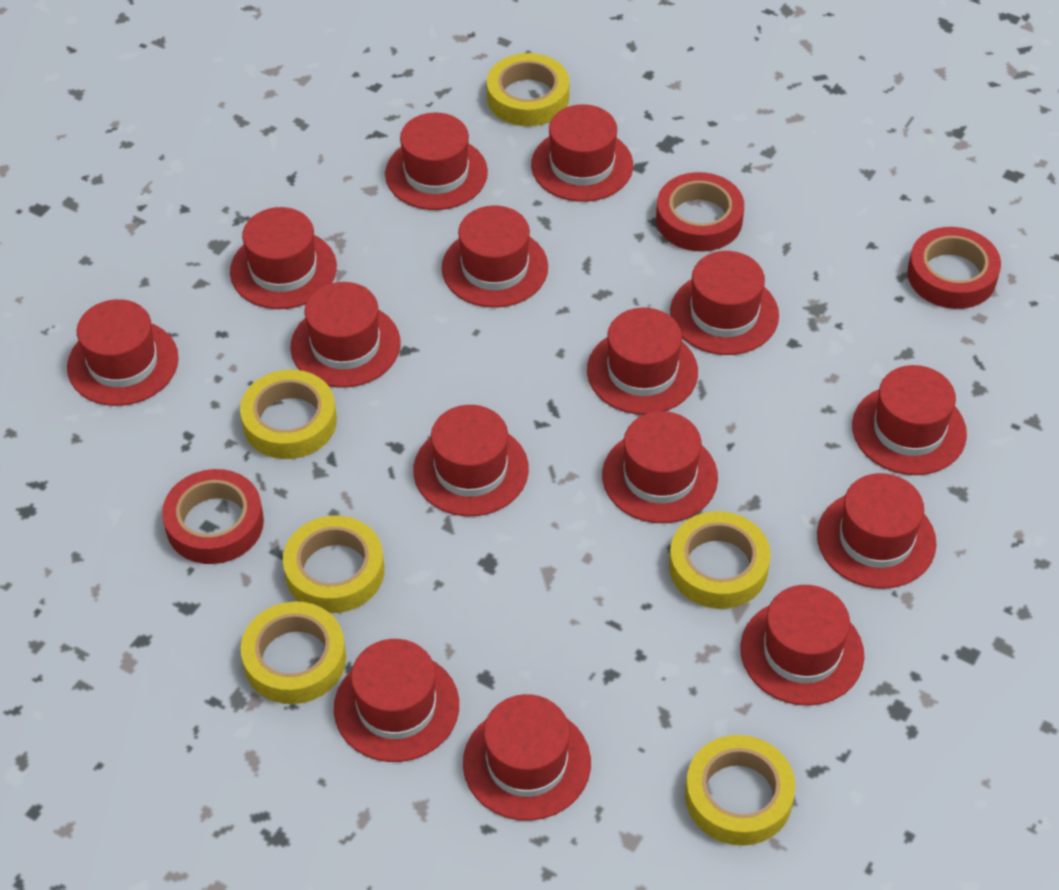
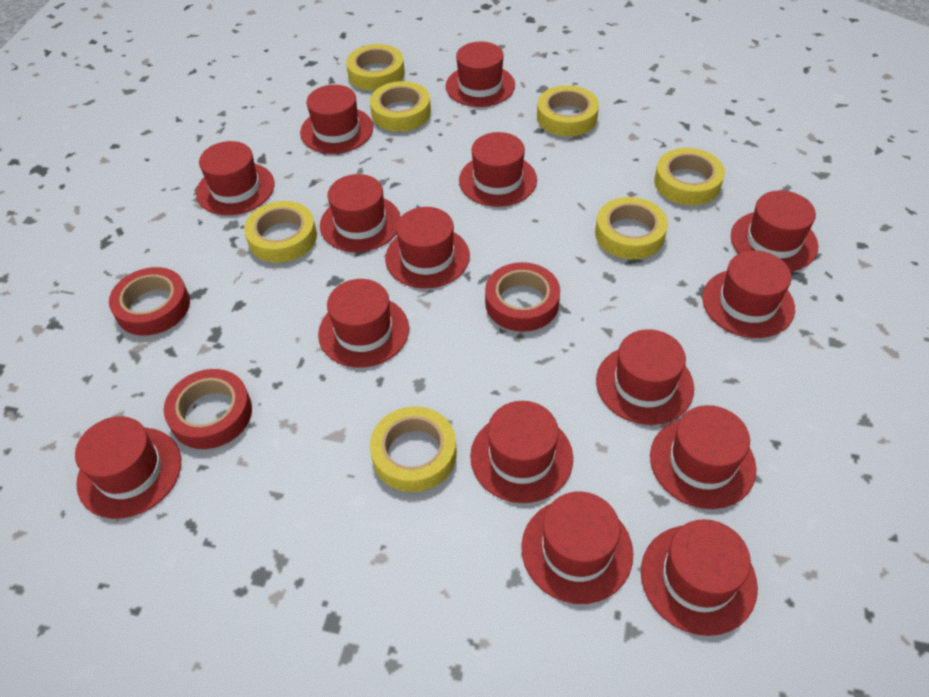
yellow tape: 6 -> 7

